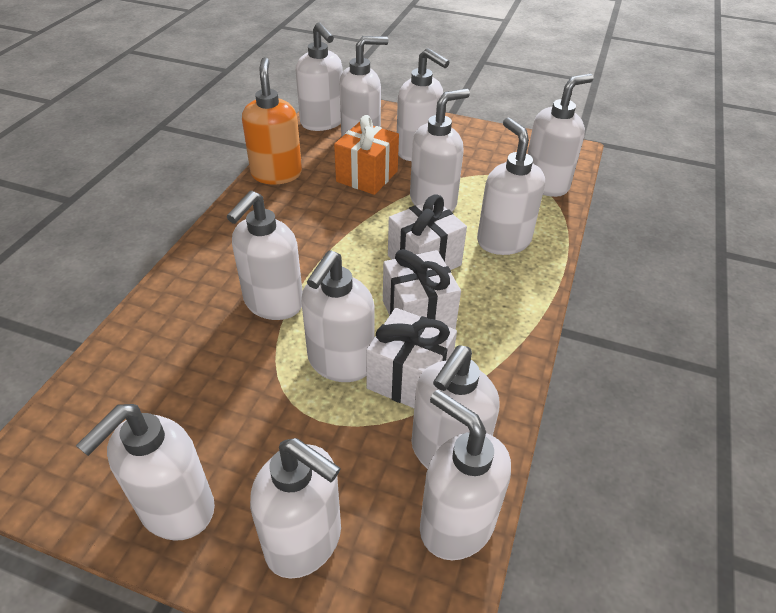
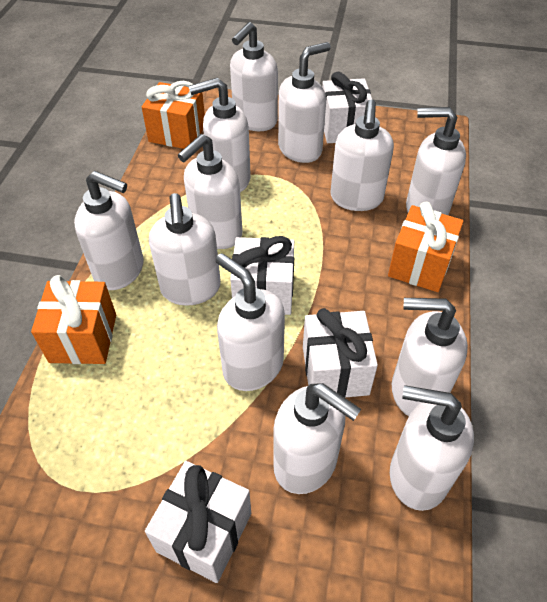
orange gift: 1 -> 3
orange soap dispenser: 1 -> 0
white gift: 3 -> 4

